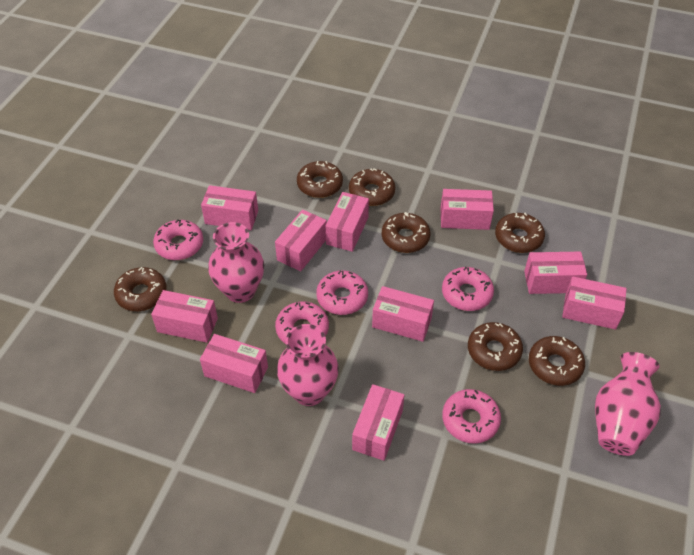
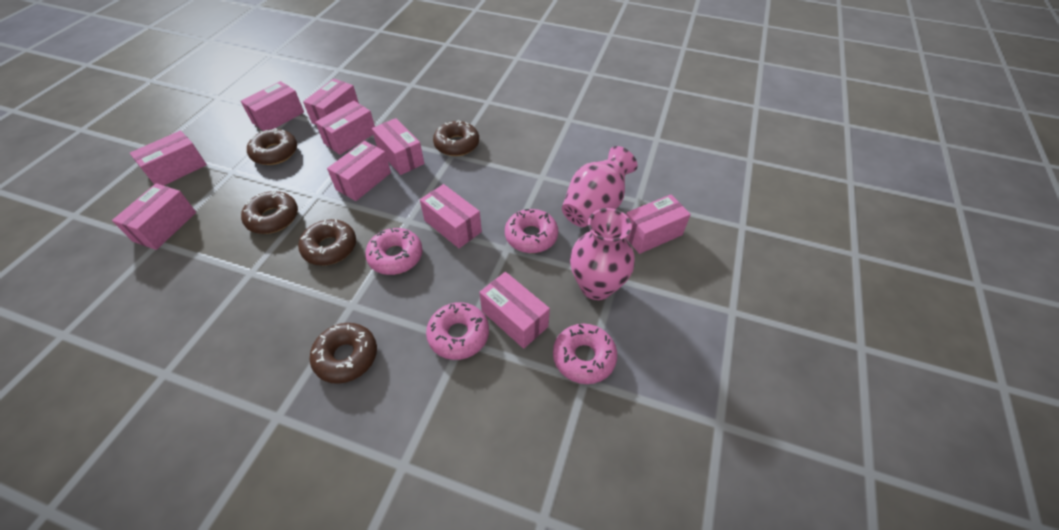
brown donut: 7 -> 5
pink donut: 5 -> 4
pink vase: 3 -> 2

